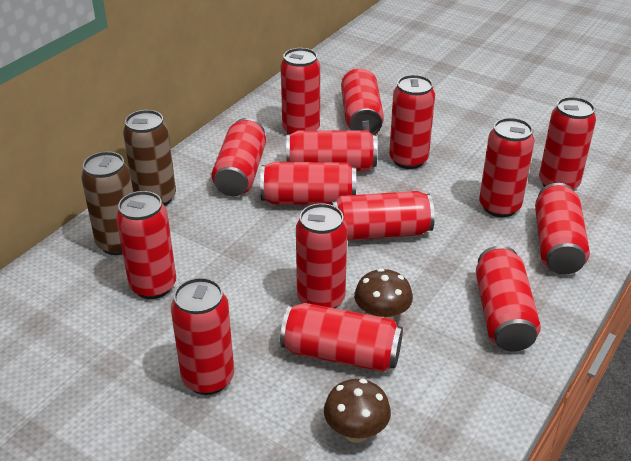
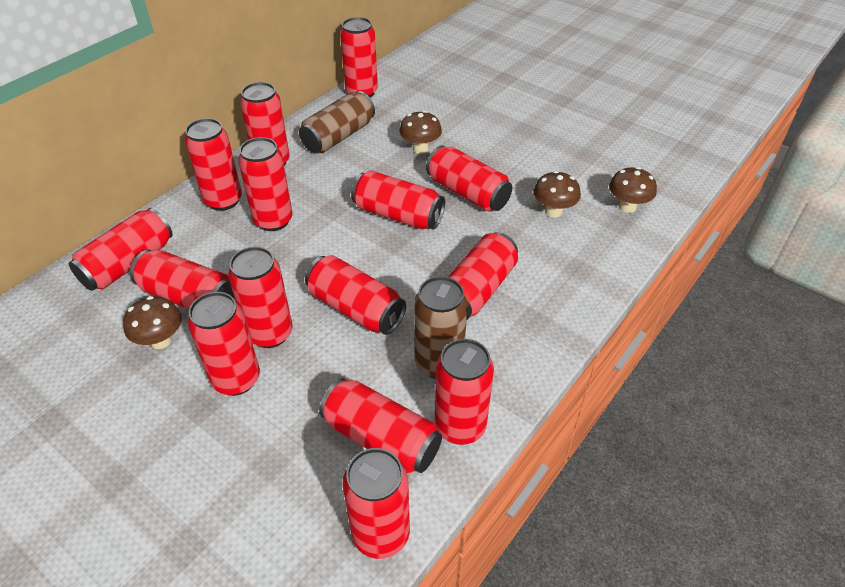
brown mushroom: 2 -> 4

